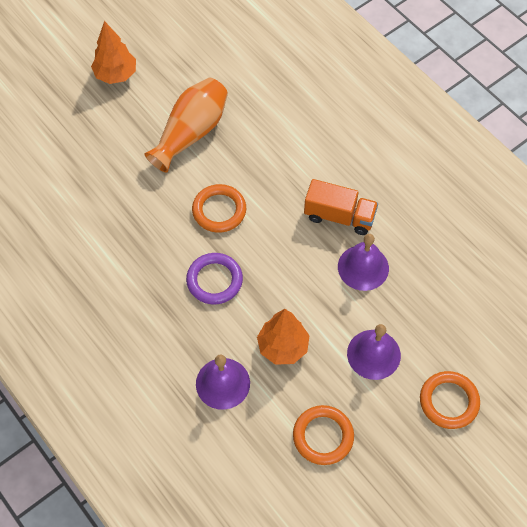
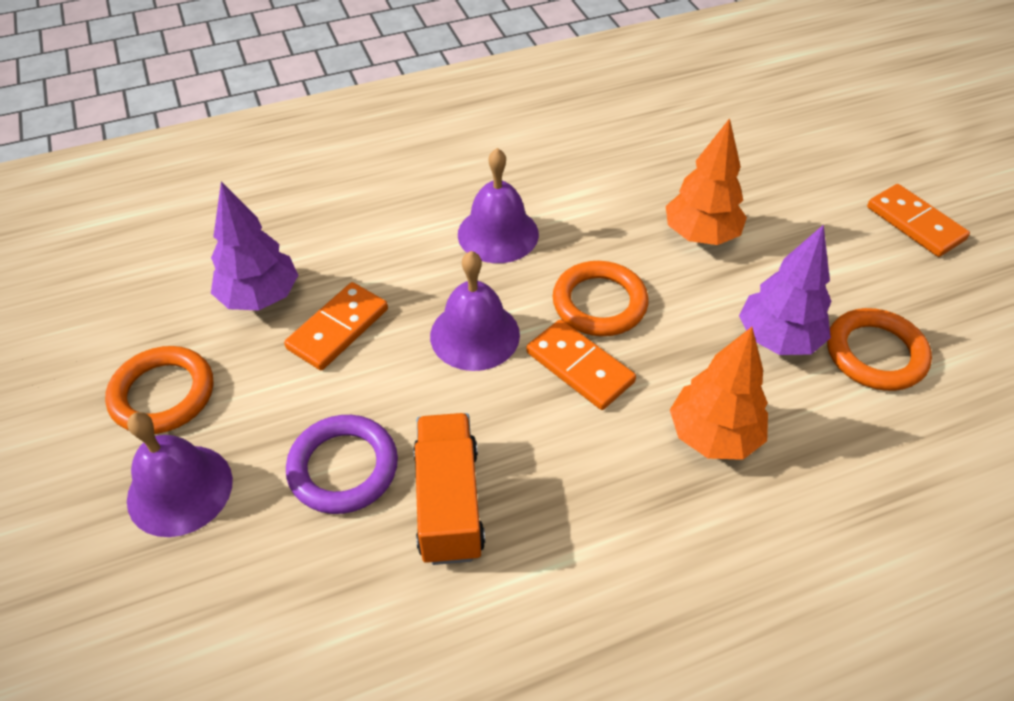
orange domino: 0 -> 3
orange vase: 1 -> 0
purple tree: 0 -> 2

